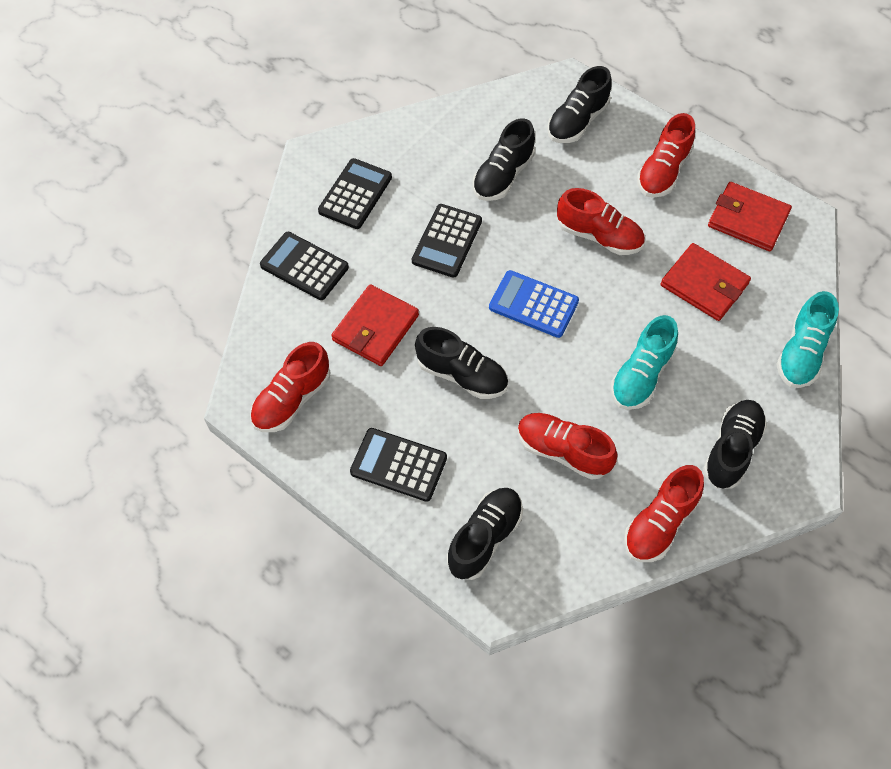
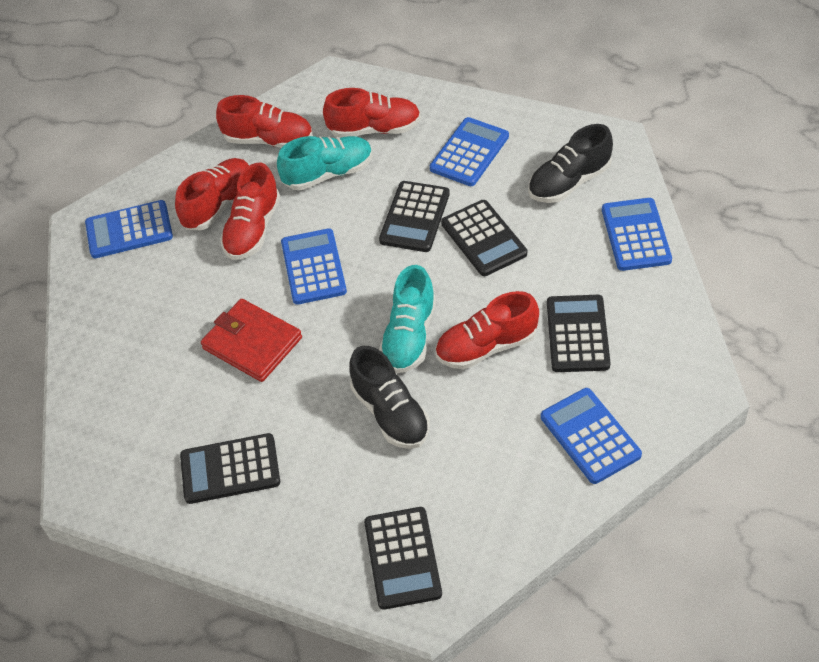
black calculator: 4 -> 5
black shoe: 5 -> 2
blue calculator: 1 -> 5
red wallet: 3 -> 1

